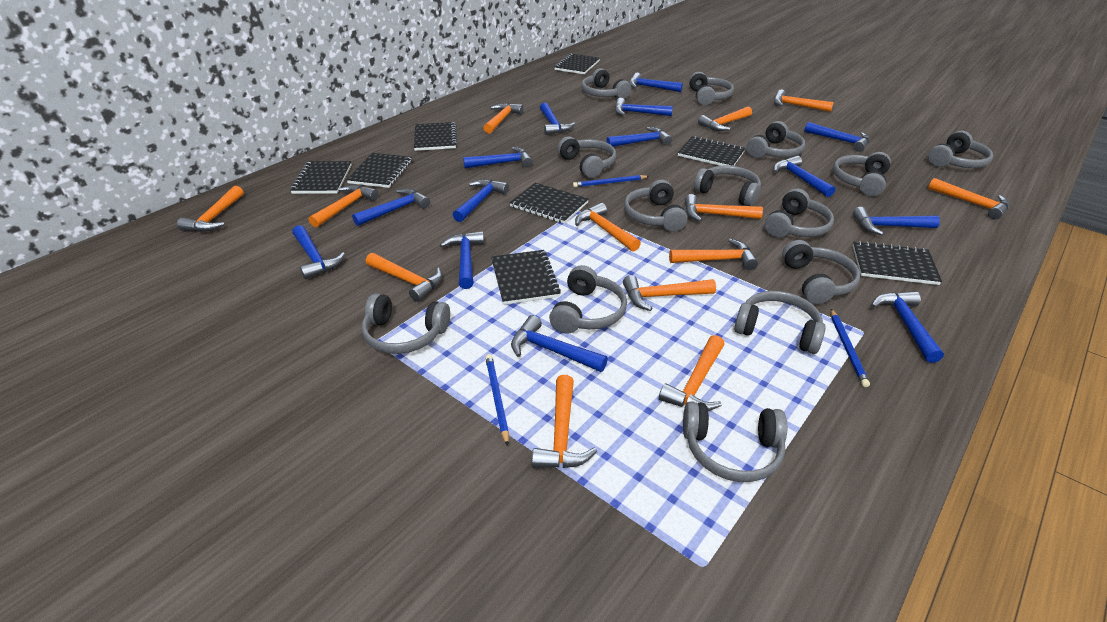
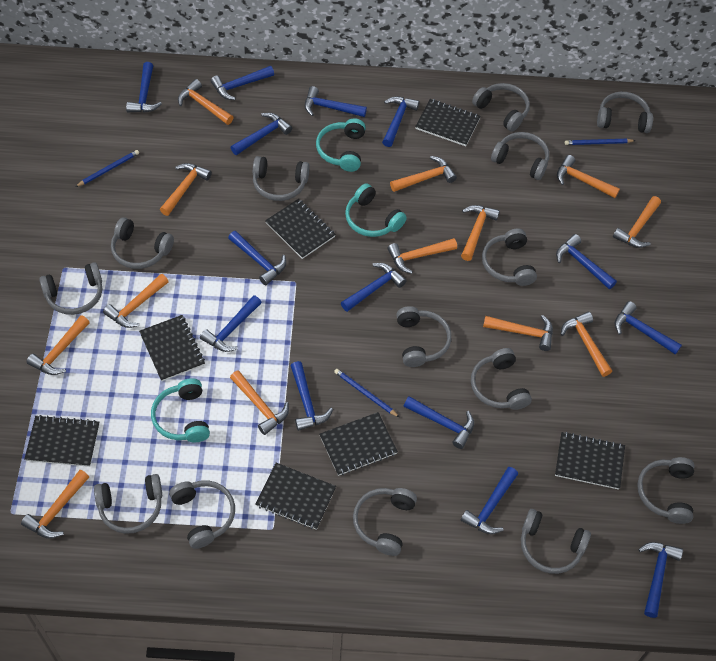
black notebook: 8 -> 7
turquoise headphones: 0 -> 3

